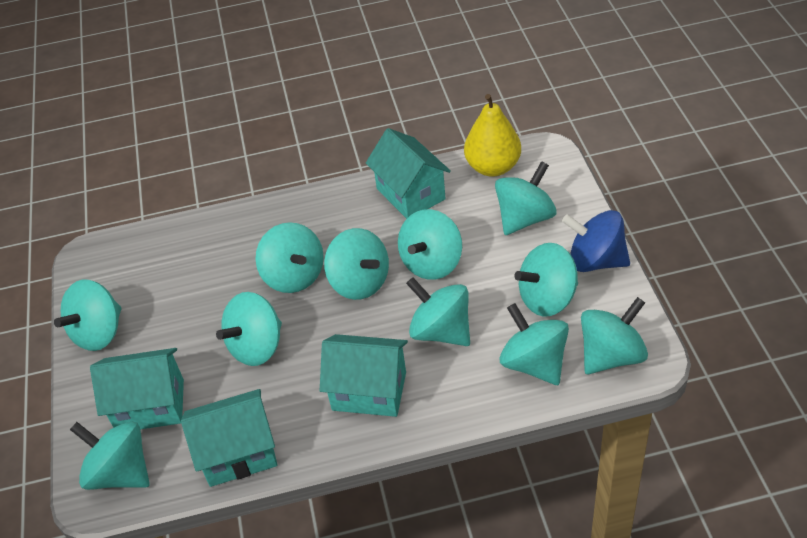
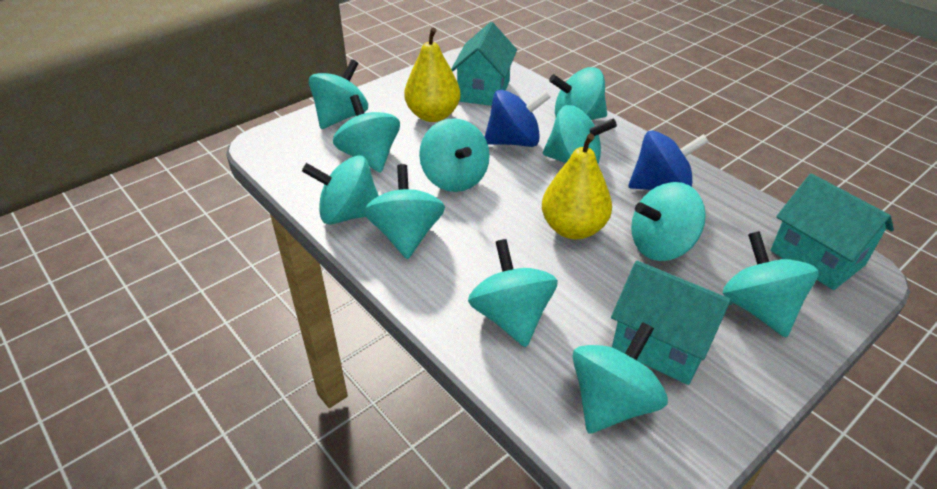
blue spinning top: 1 -> 2
turquoise house: 4 -> 3
yellow pear: 1 -> 2

